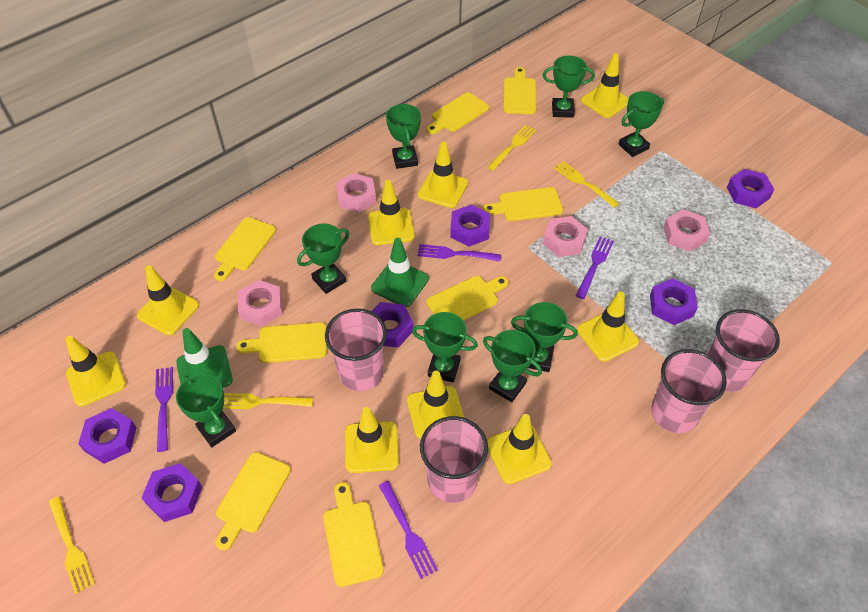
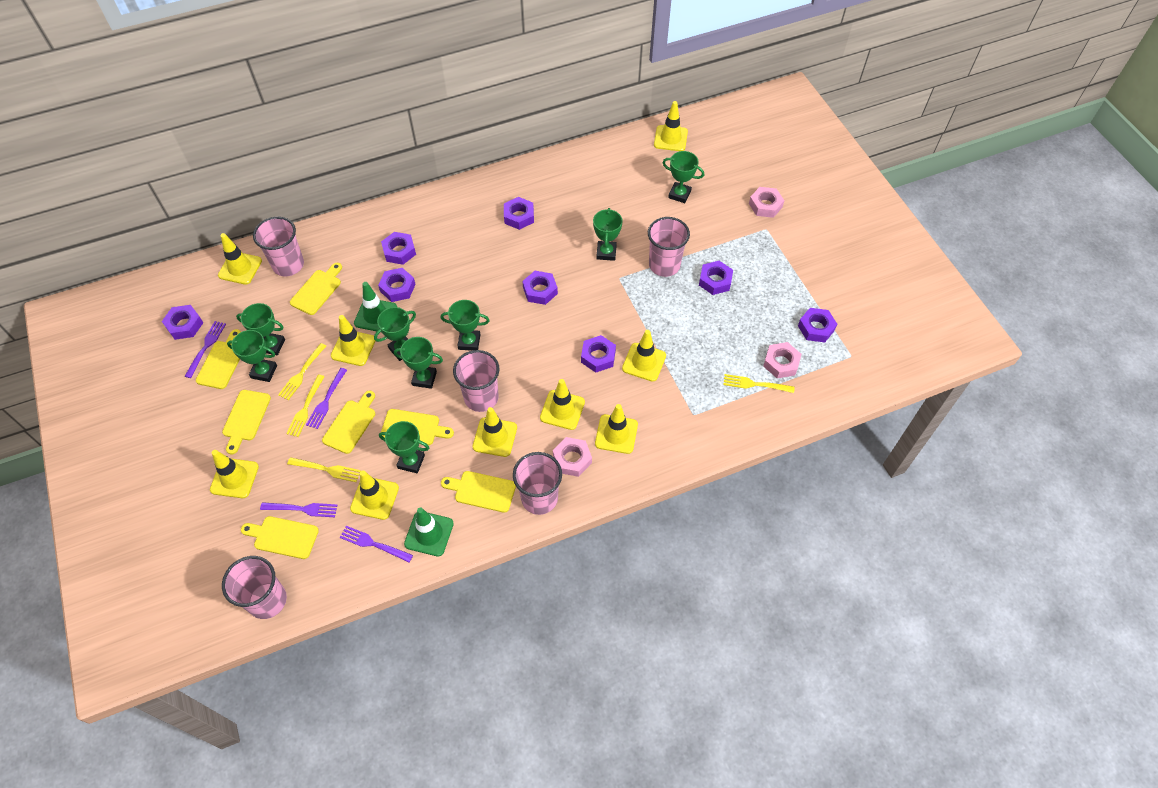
pink cup: 4 -> 5
pink nut: 4 -> 3
purple nut: 6 -> 8
yellow cutting board: 8 -> 7

